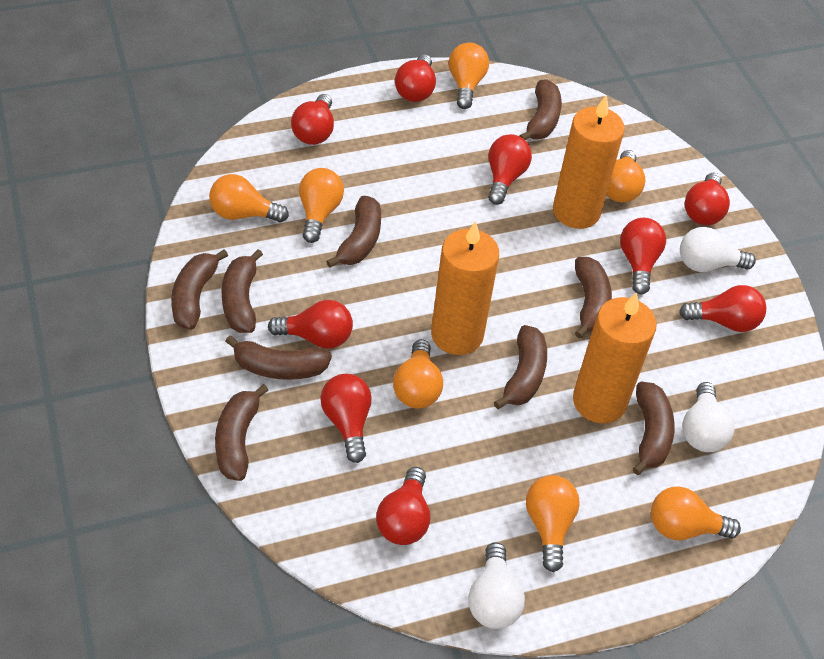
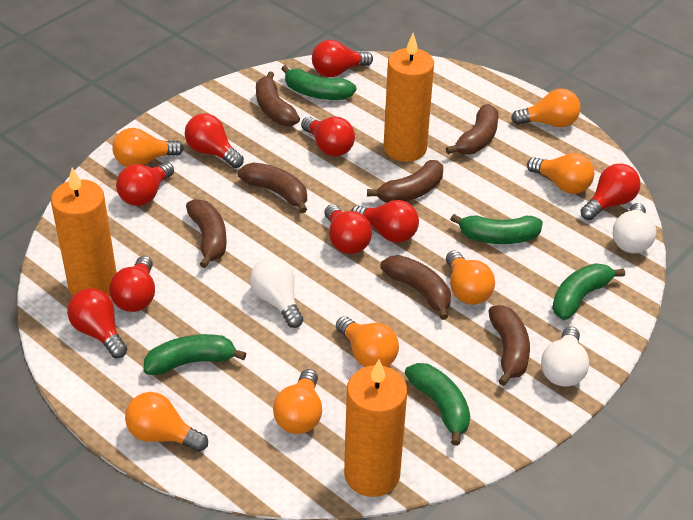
brown banana: 9 -> 7
green banana: 0 -> 5

